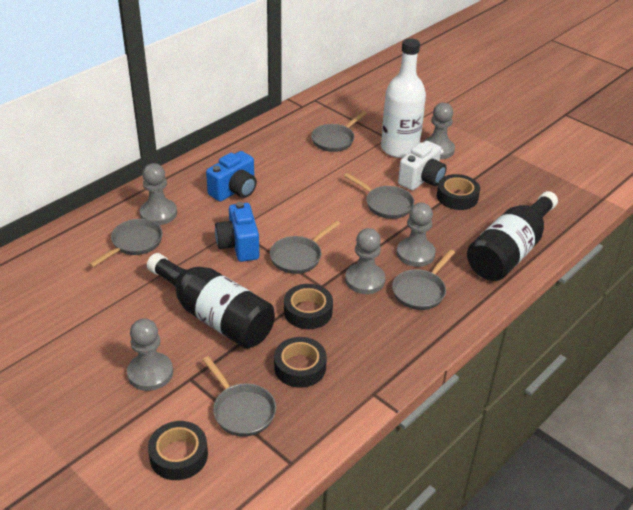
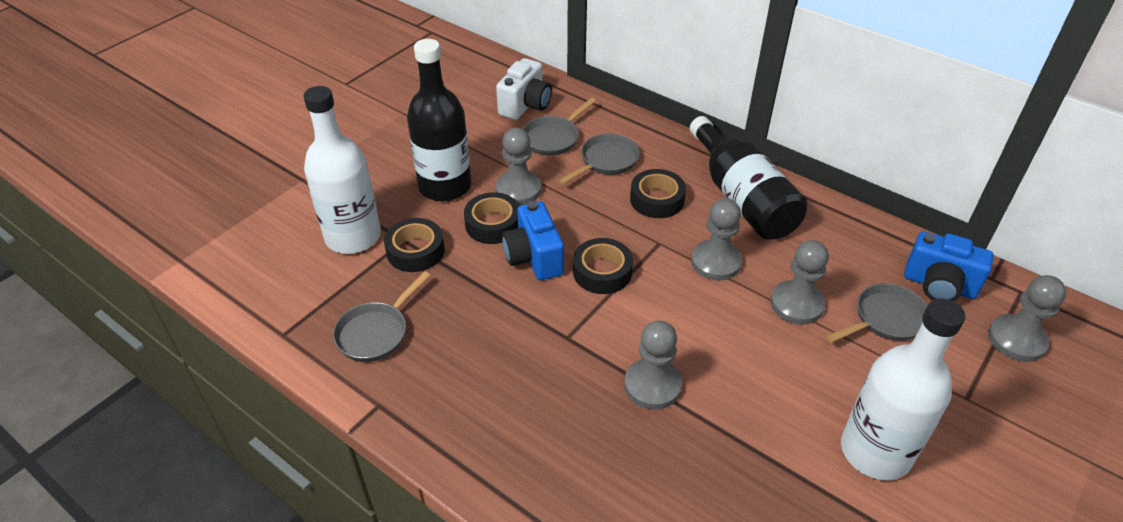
grey pan: 6 -> 4
white bottle: 1 -> 2

